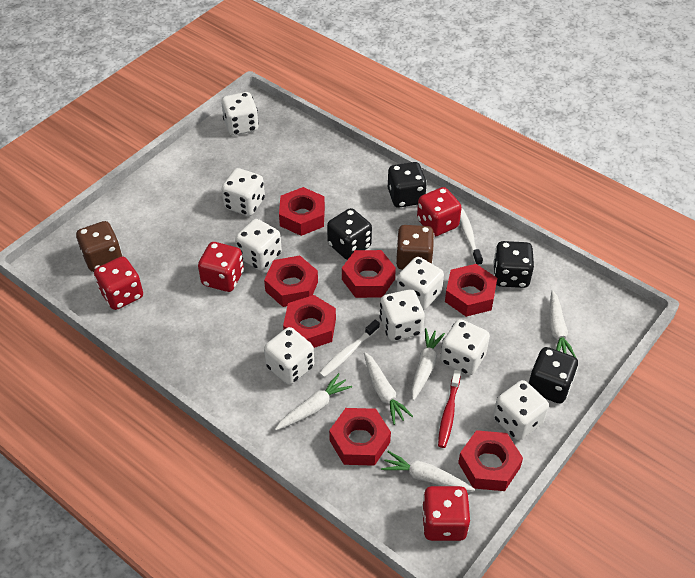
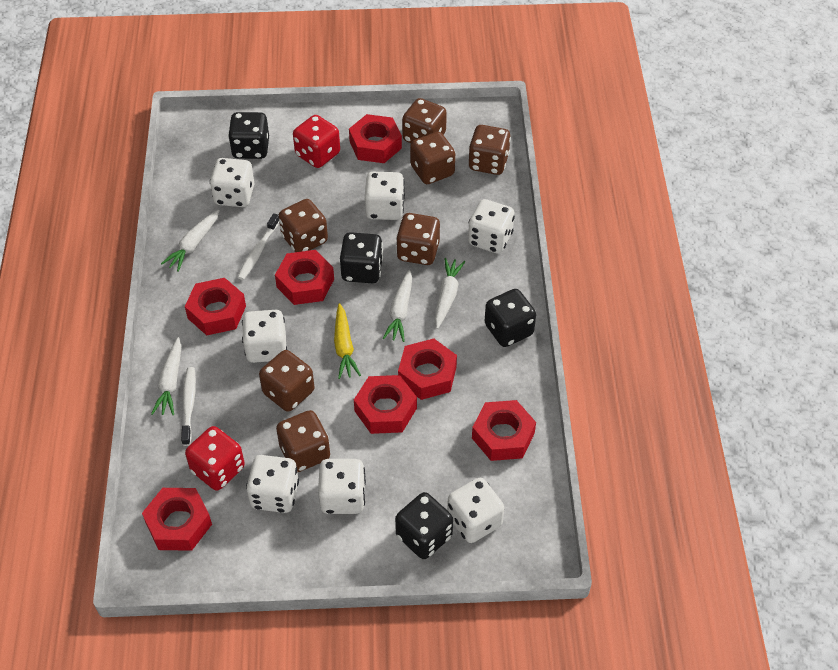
brown dice: 2 -> 7
red dice: 4 -> 2
red toothbrush: 1 -> 0
white carrot: 5 -> 4
white dice: 8 -> 7
yellow carrot: 0 -> 1

